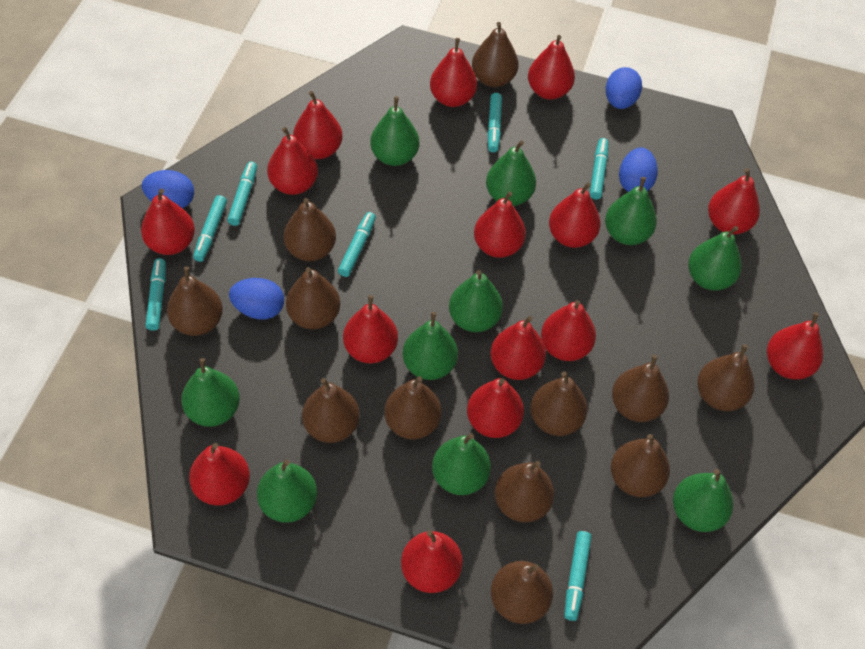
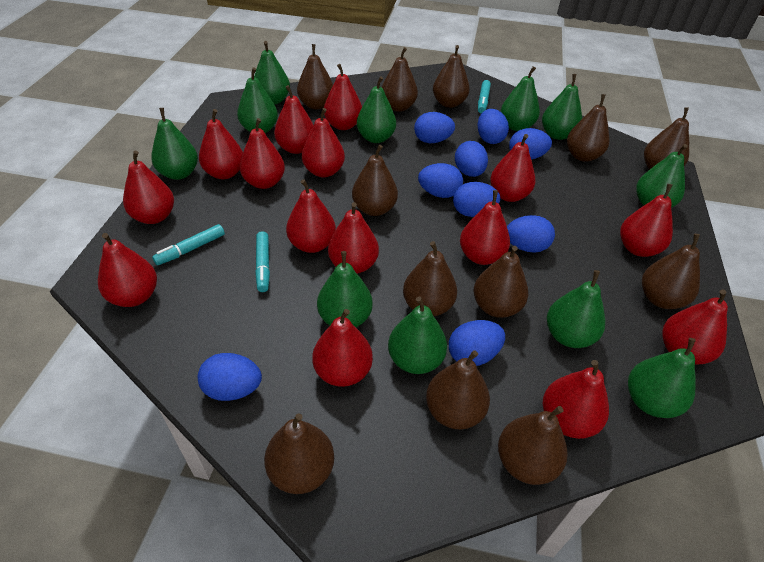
blue egg: 4 -> 9
green pear: 10 -> 11
turquoise marker: 7 -> 3

